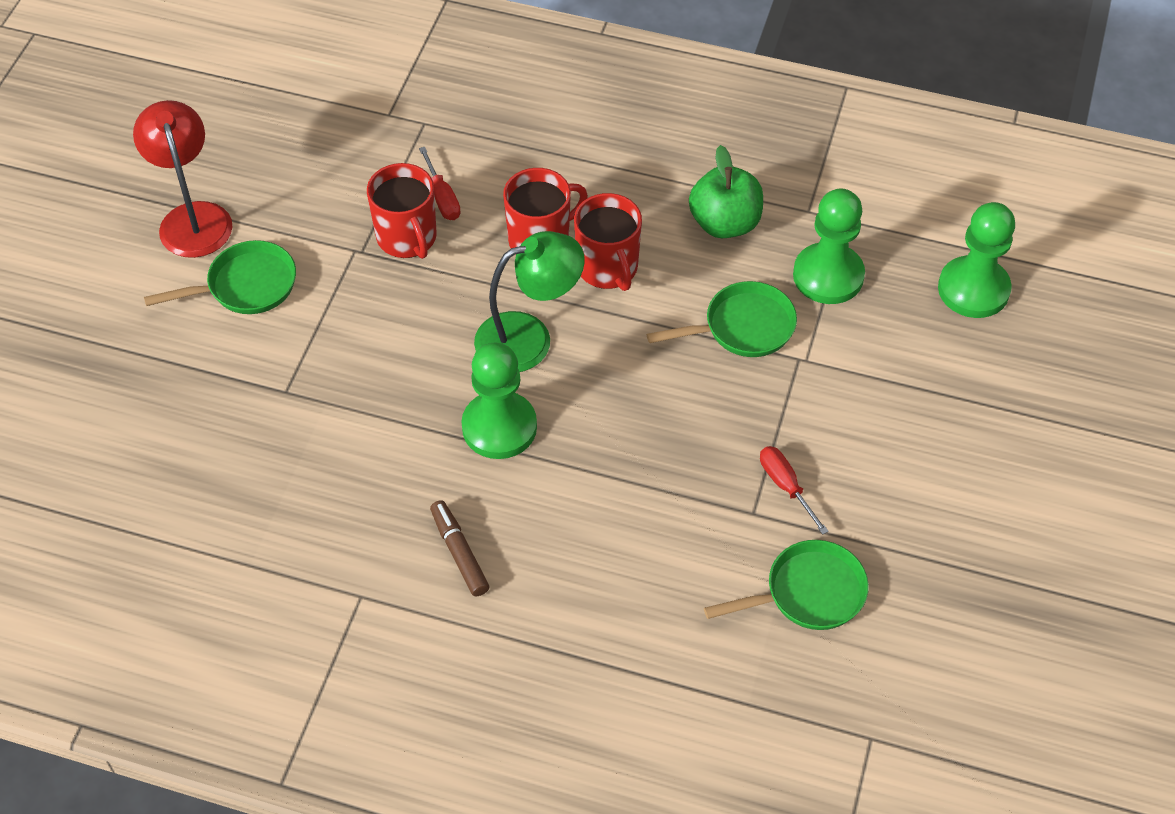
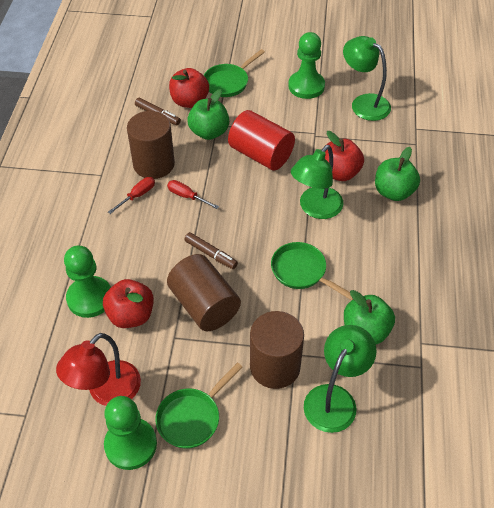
brown cylinder: 0 -> 3
brown marker: 1 -> 2
green apple: 1 -> 3
green lamp: 1 -> 3
red apple: 0 -> 3
red cylinder: 0 -> 1
red mug: 3 -> 0

